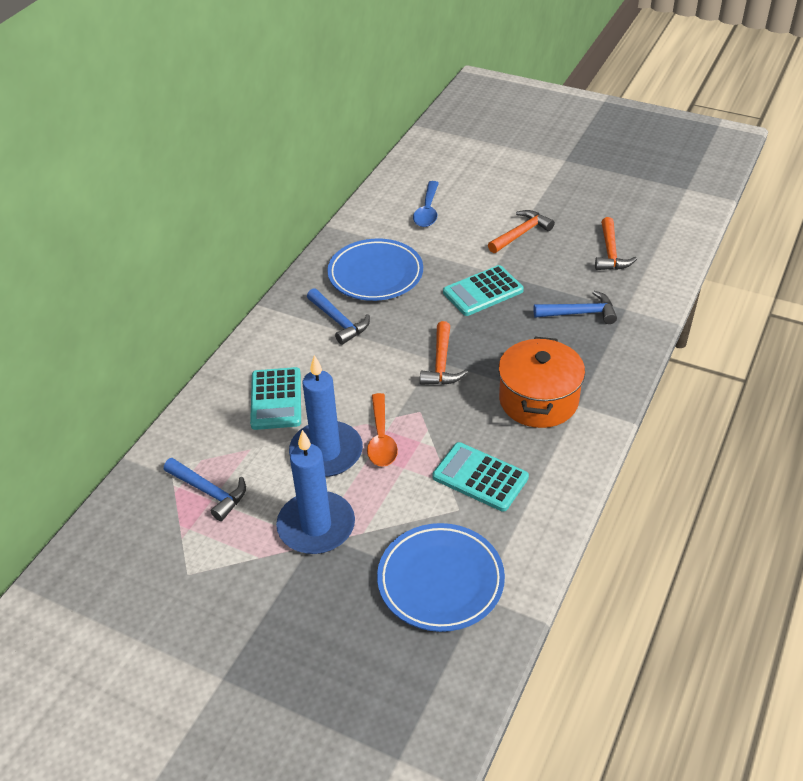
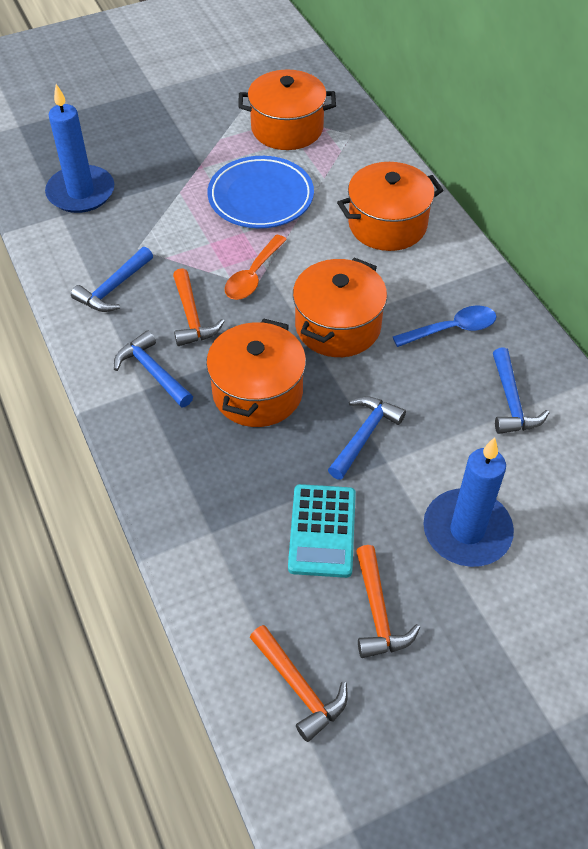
blue hammer: 3 -> 4
blue plate: 2 -> 1
orange pot: 1 -> 4
turquoise calculator: 3 -> 1

